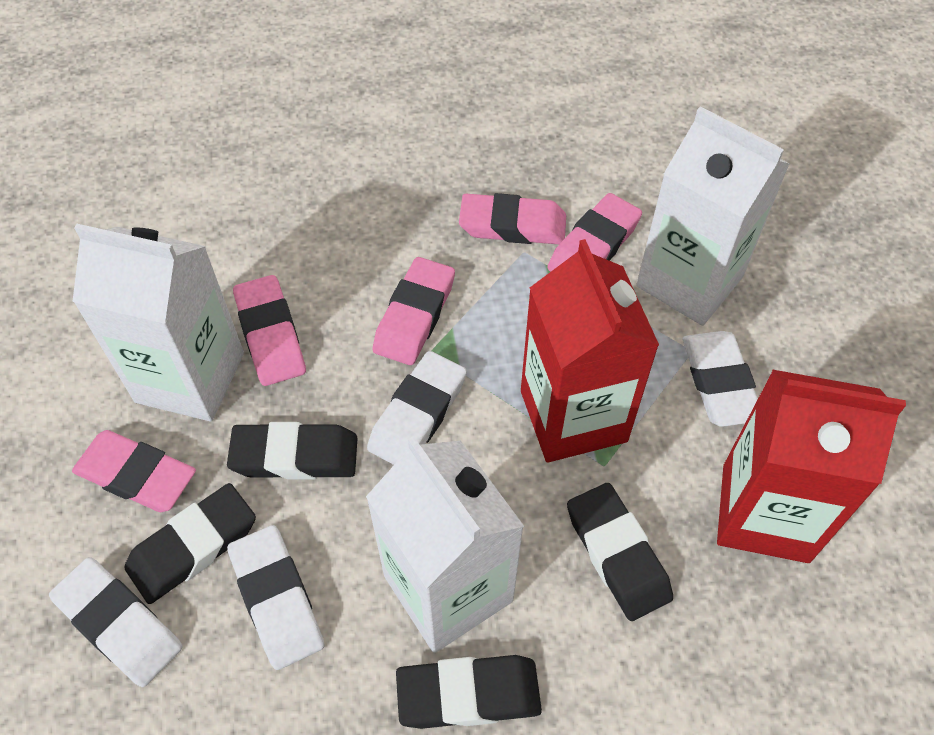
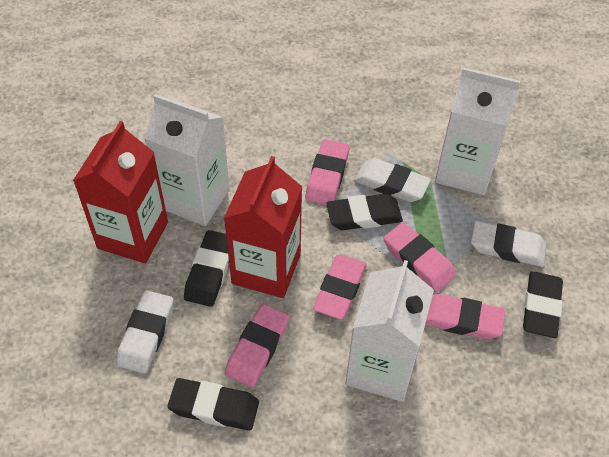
white eraser: 4 -> 3

